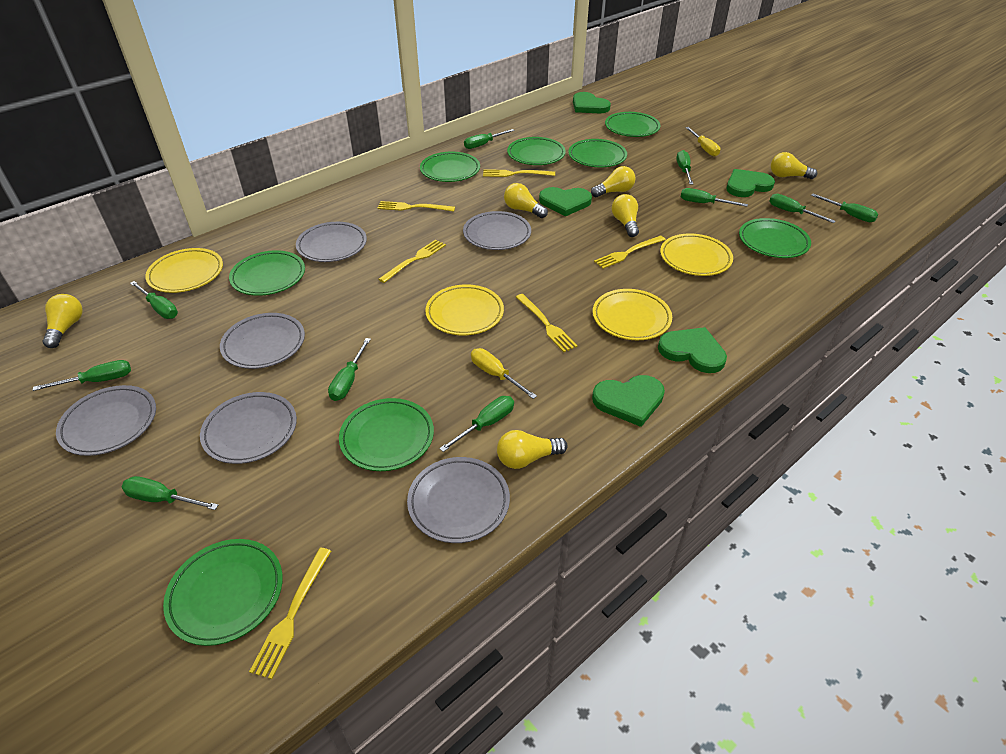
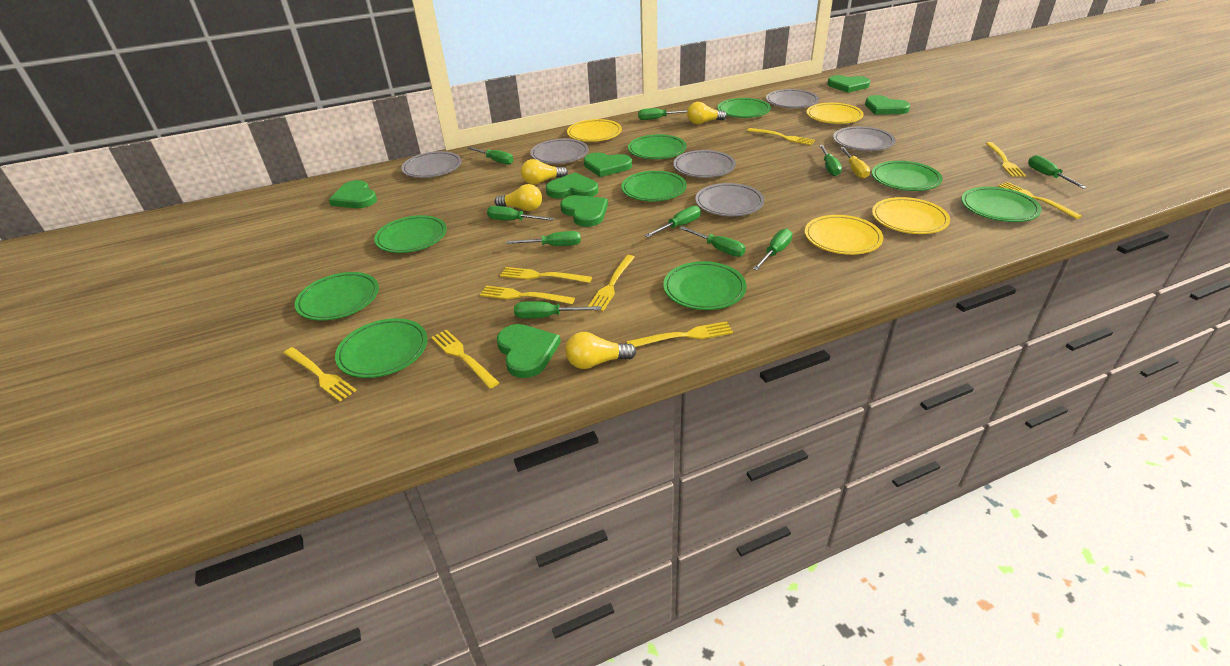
green heart: 5 -> 7
green plate: 8 -> 9
yellow fork: 6 -> 9
yellow light bulb: 6 -> 4
yellow screwdriver: 2 -> 1

